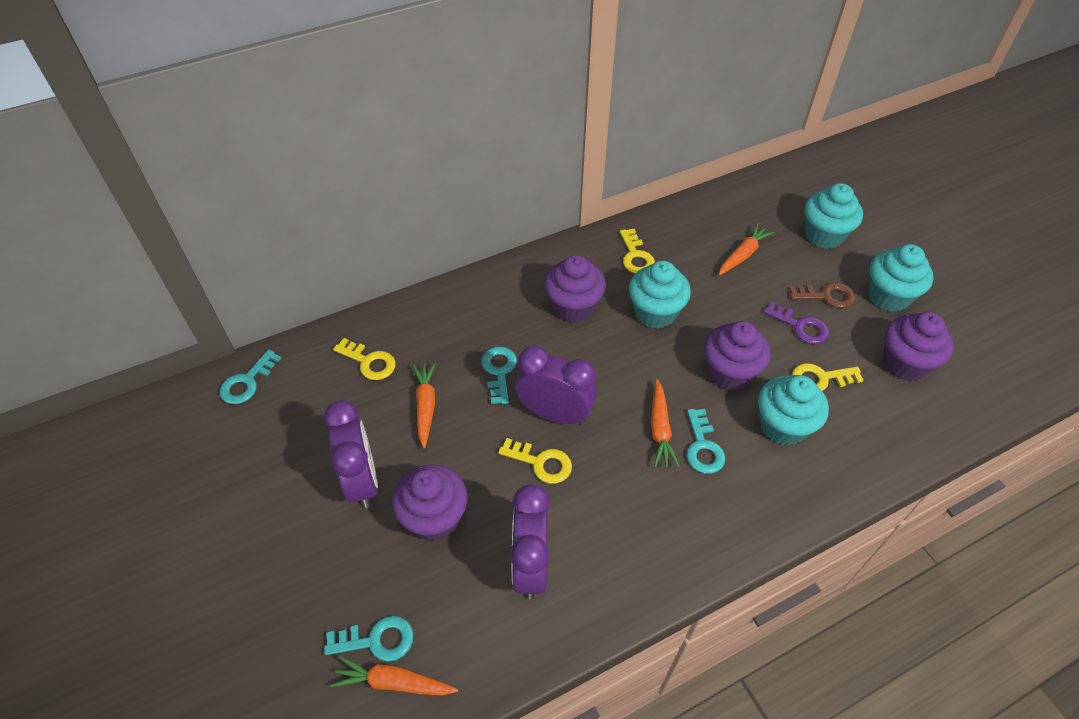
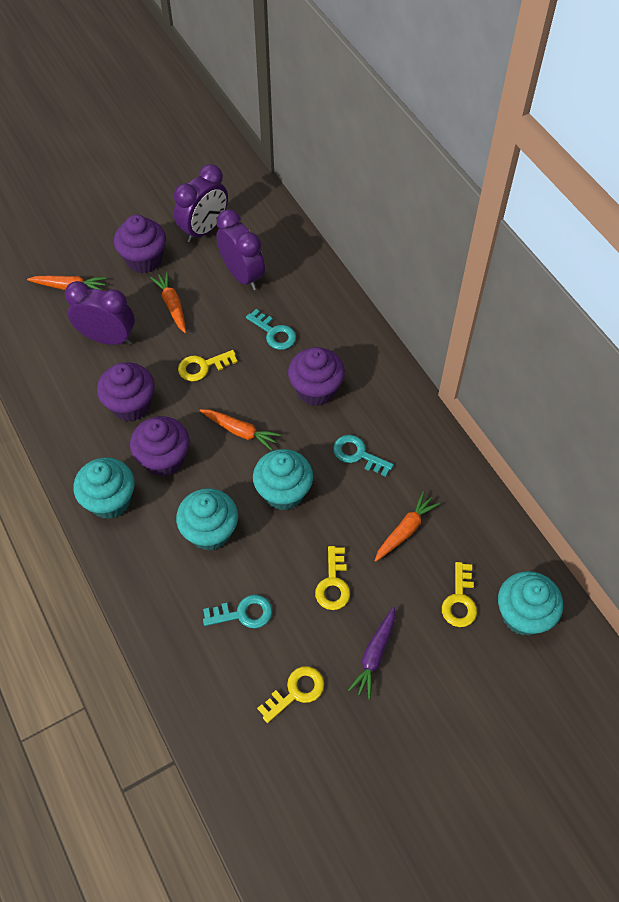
brown key: 1 -> 0
purple carrot: 0 -> 1
purple key: 1 -> 0
turquoise key: 4 -> 3

